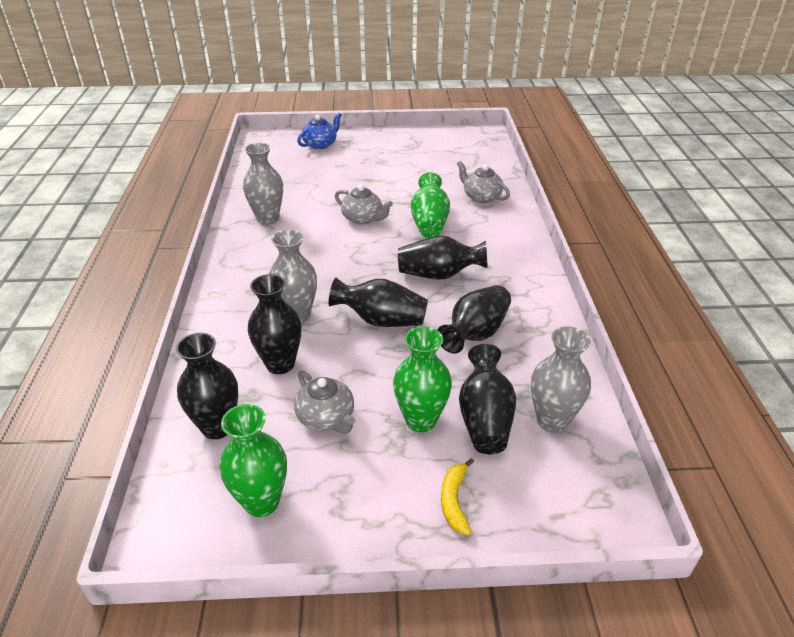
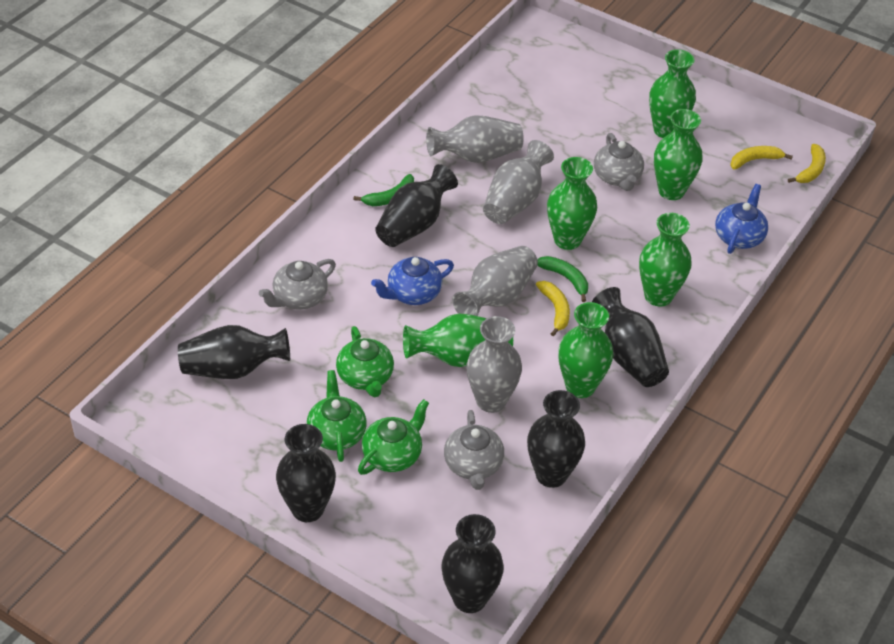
blue teapot: 1 -> 2
green banana: 0 -> 2
green teapot: 0 -> 3
green vase: 3 -> 6
grey vase: 3 -> 4
yellow banana: 1 -> 3

